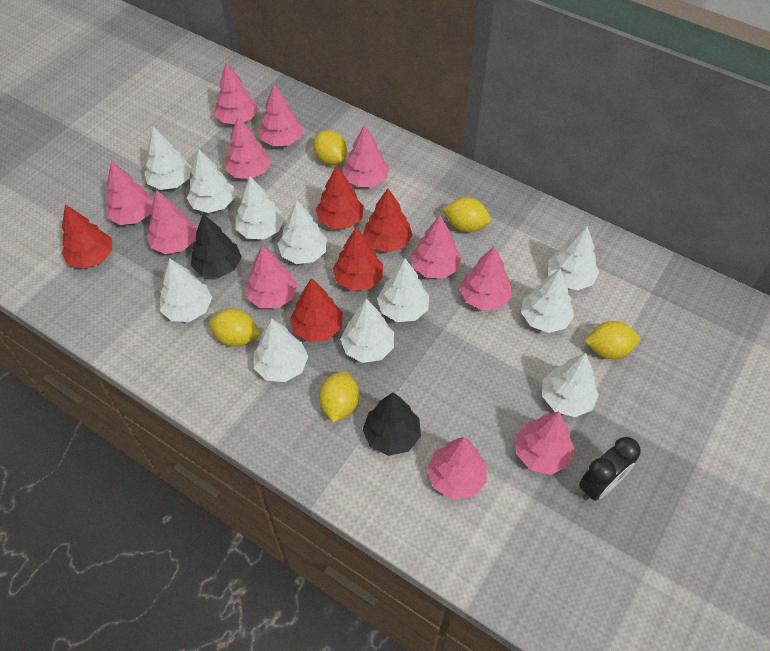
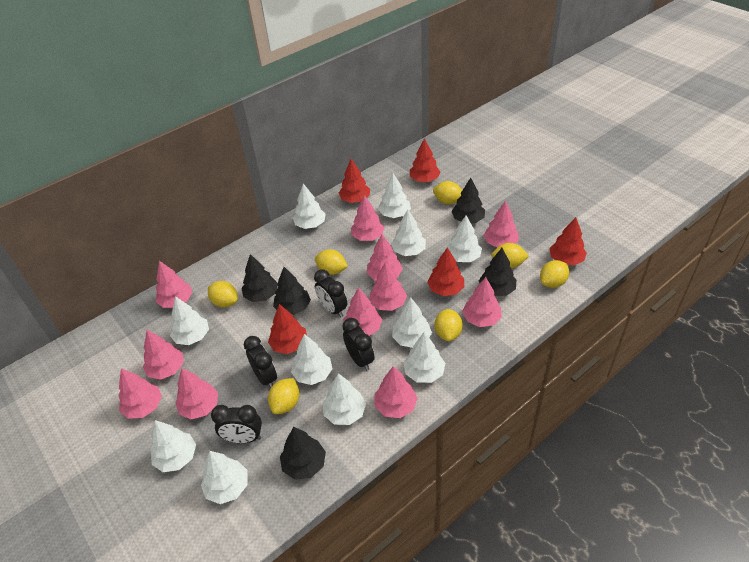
black clock: 1 -> 4
black tree: 2 -> 5
yellow lemon: 5 -> 7

